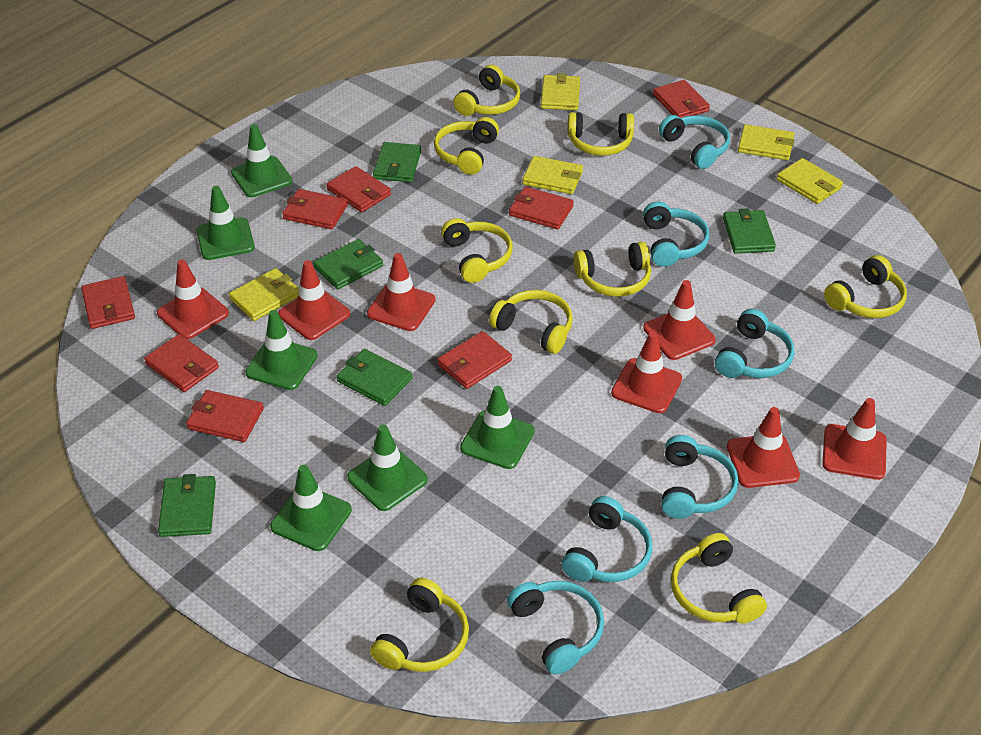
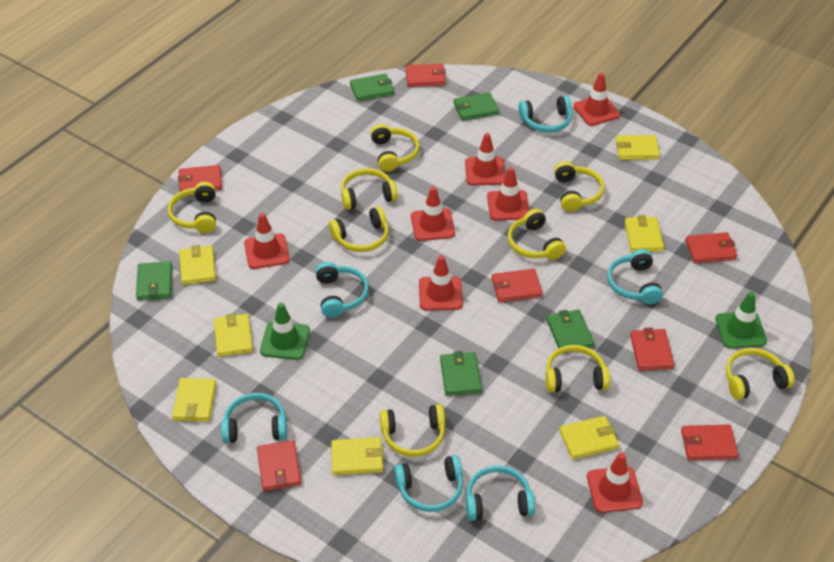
green traffic cone: 6 -> 2
red wallet: 8 -> 7
yellow wallet: 5 -> 7

